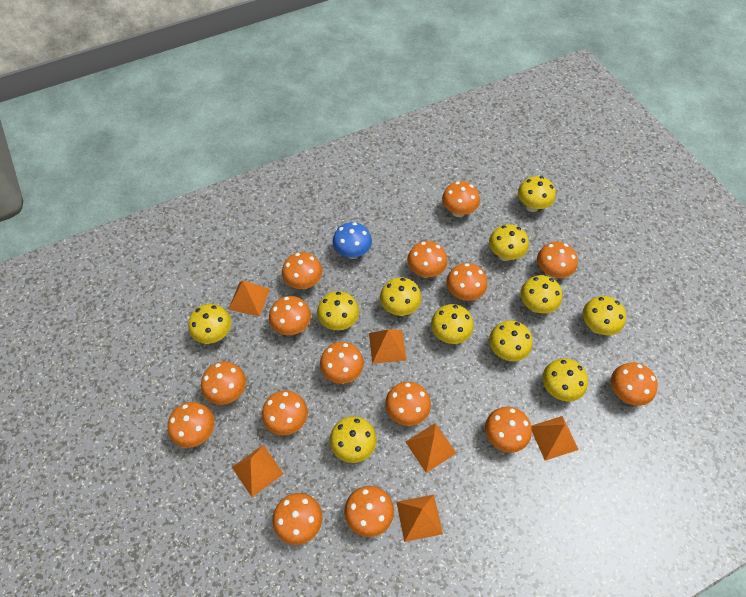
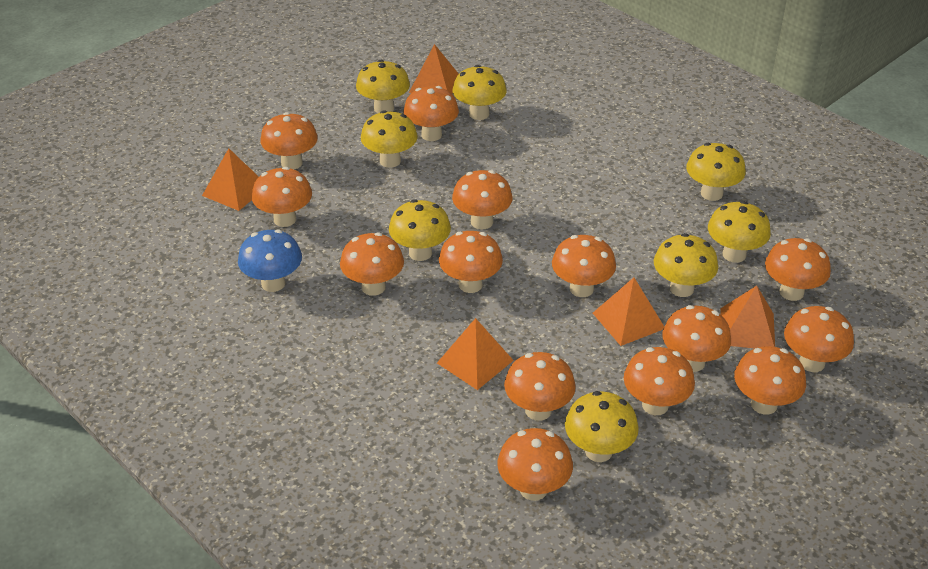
orange mushroom: 15 -> 14
orange pyramid: 6 -> 5
yellow mushroom: 11 -> 8

